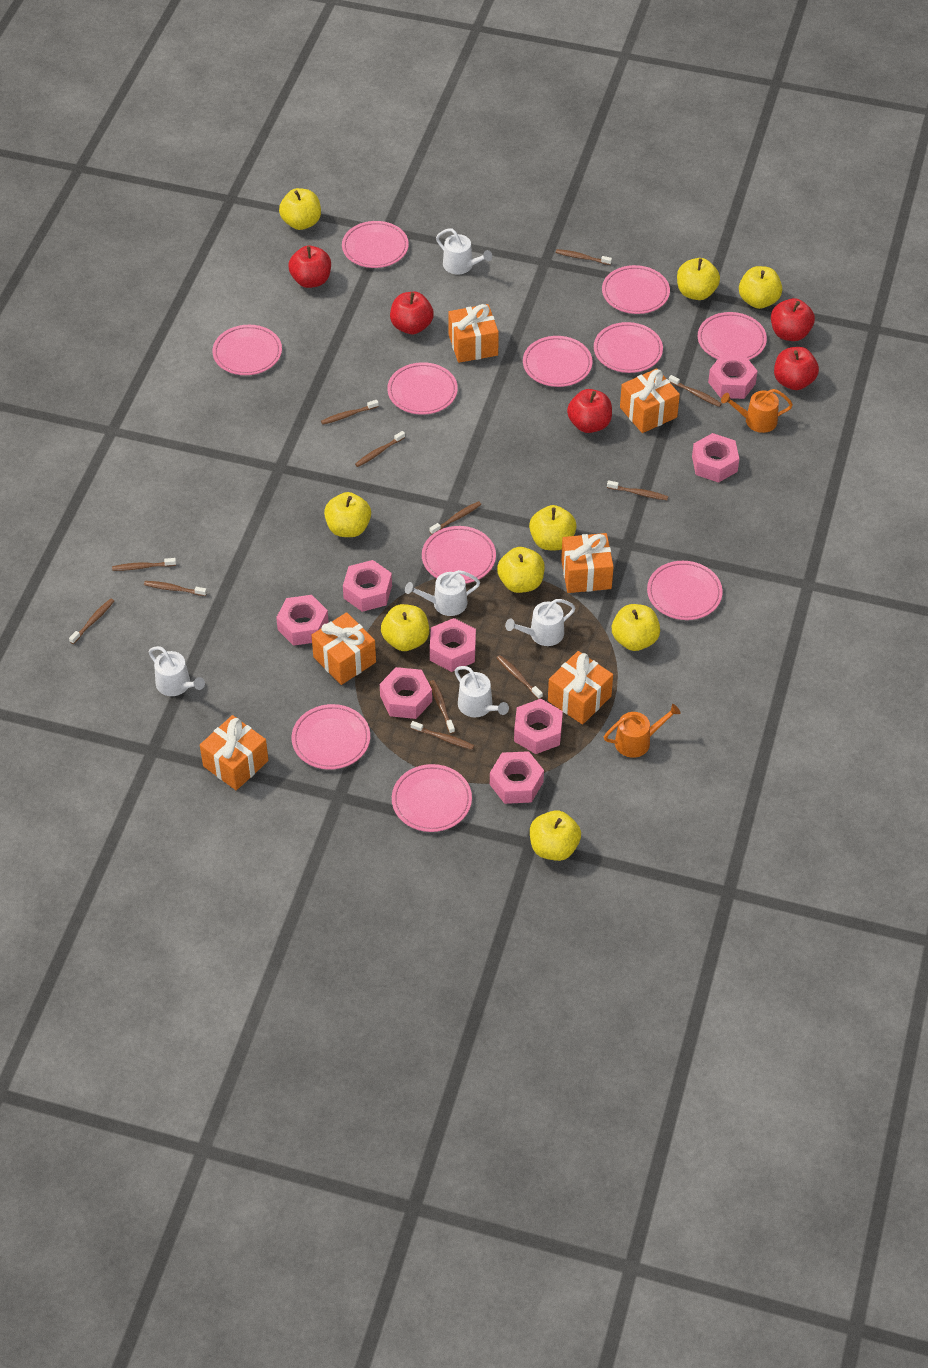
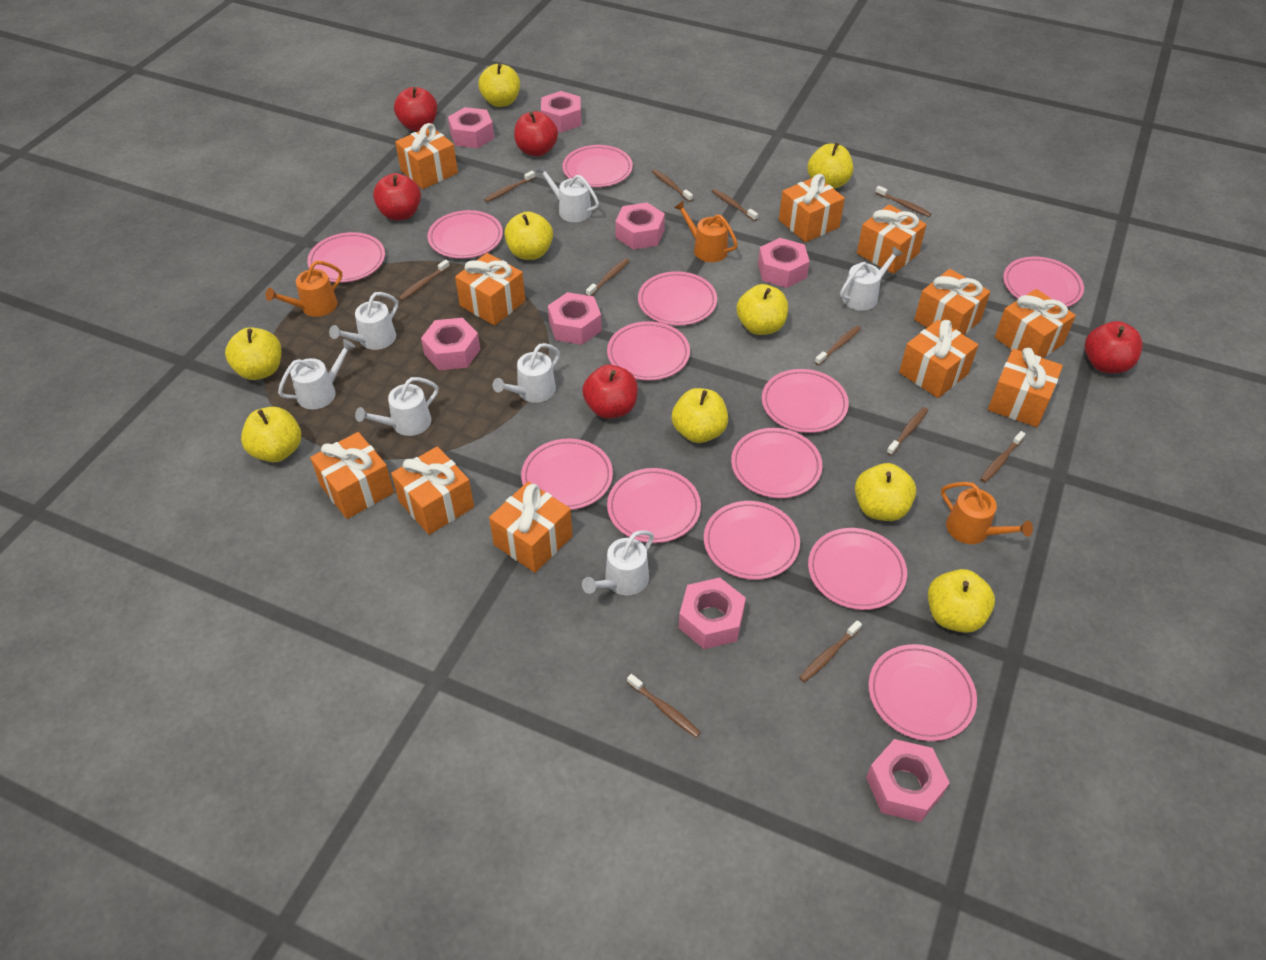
brown toothbrush: 12 -> 11
orange gift: 6 -> 11
orange watering can: 2 -> 3
pink plate: 11 -> 13
white watering can: 5 -> 7

